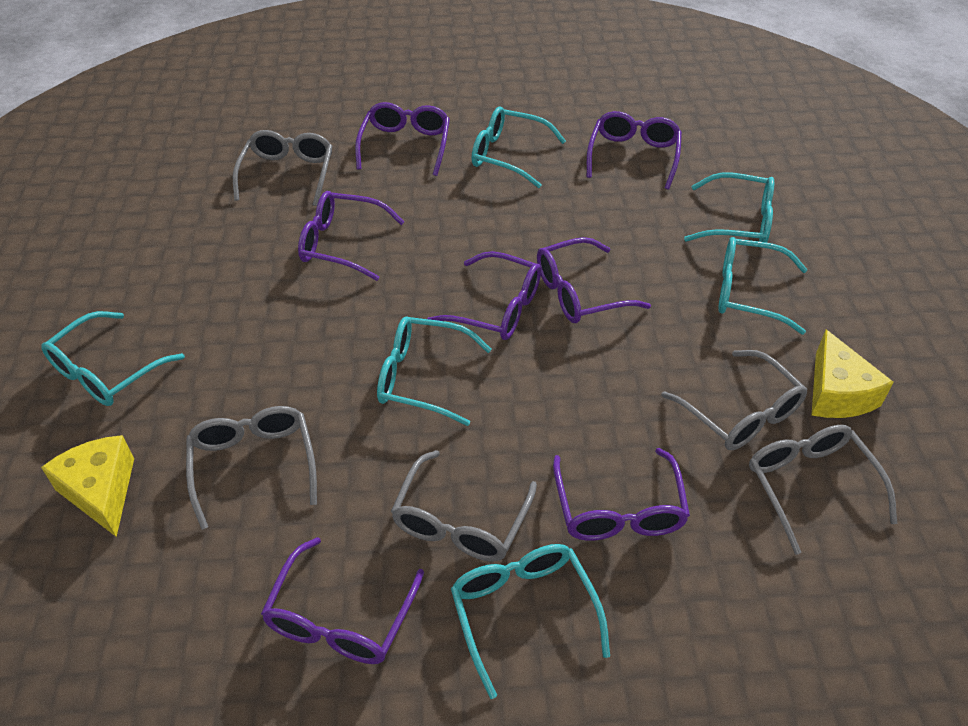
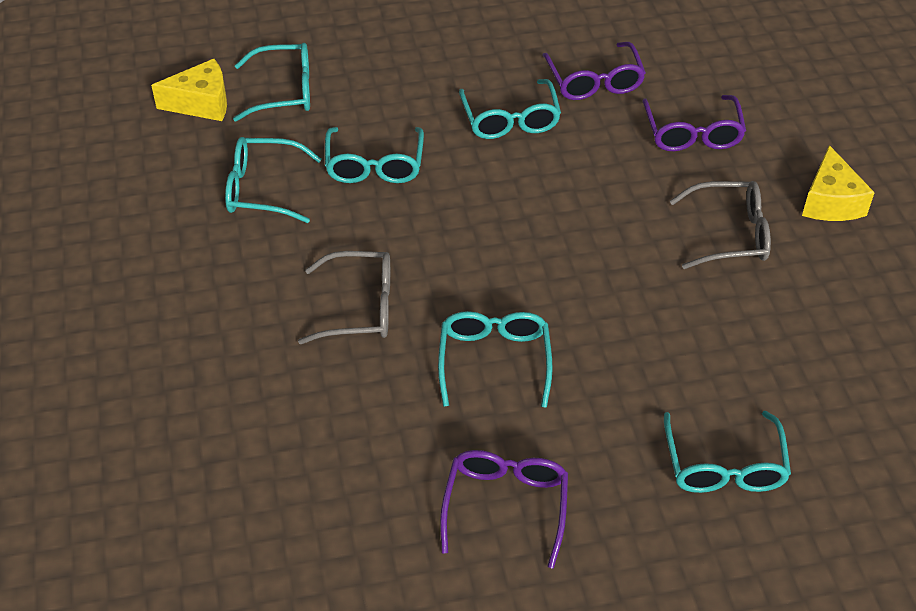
grey glasses: 5 -> 2
purple glasses: 7 -> 3

